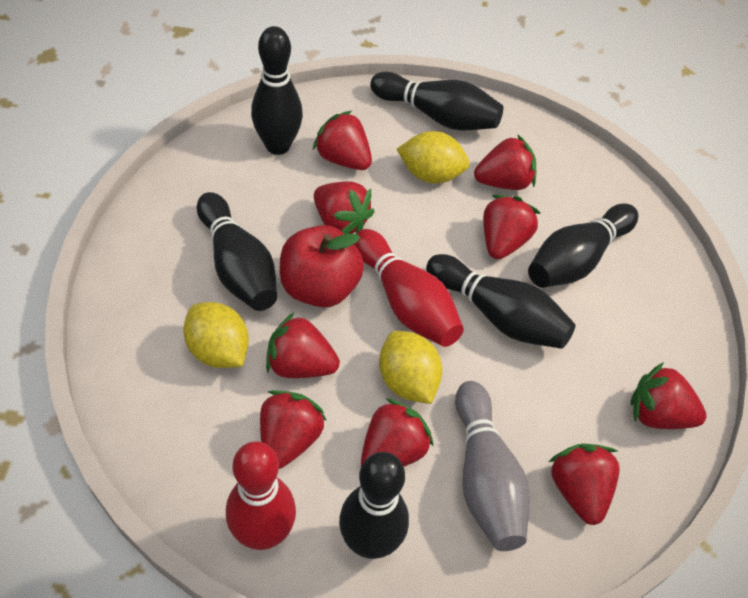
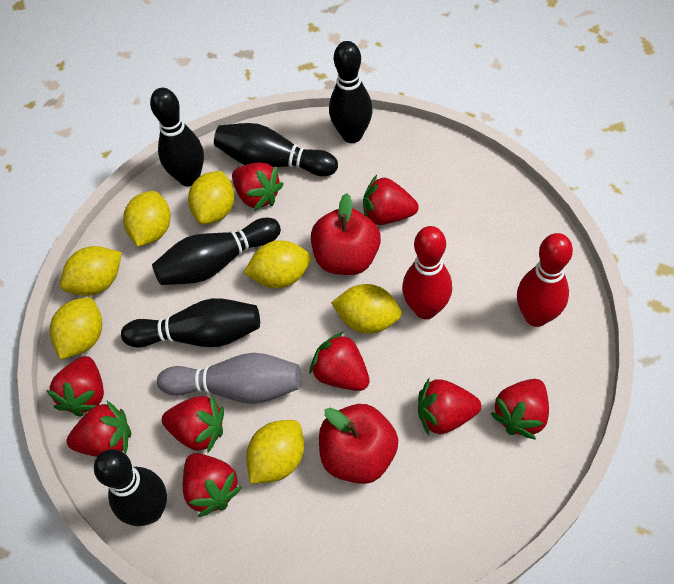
red apple: 1 -> 2
yellow lemon: 3 -> 7

